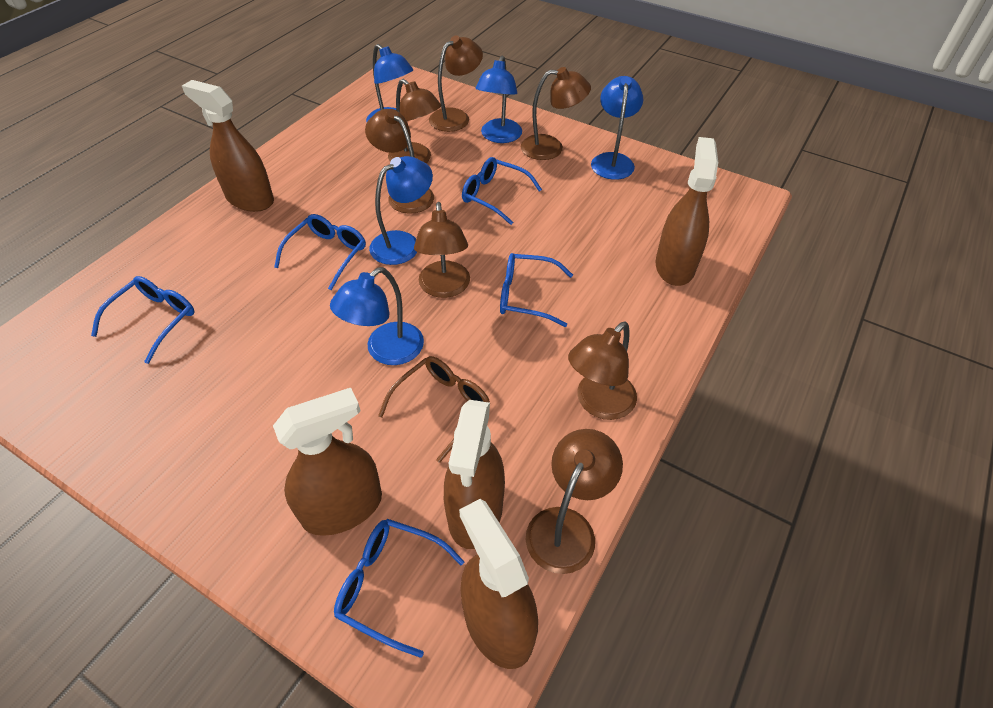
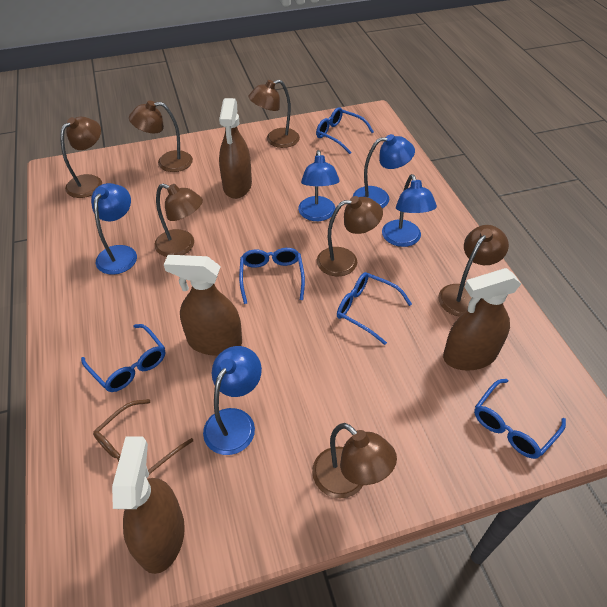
brown spray bottle: 5 -> 4

